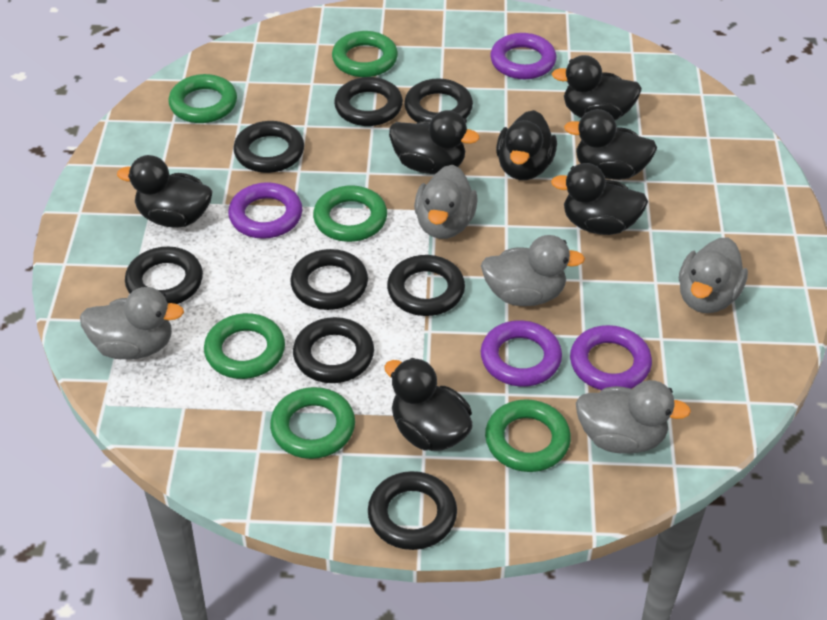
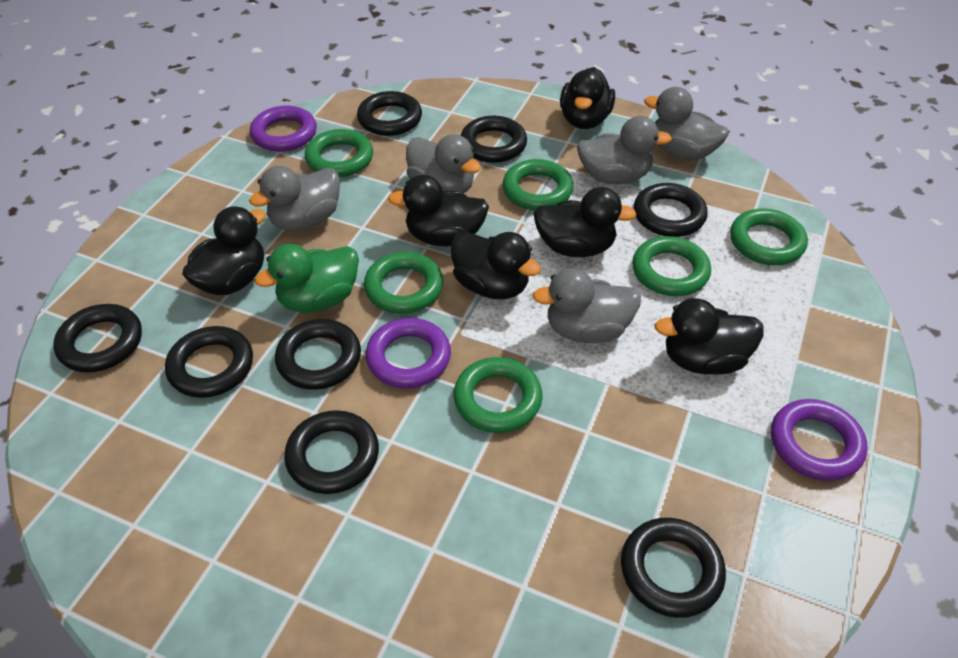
black duck: 7 -> 6
green duck: 0 -> 1
purple ring: 4 -> 3

